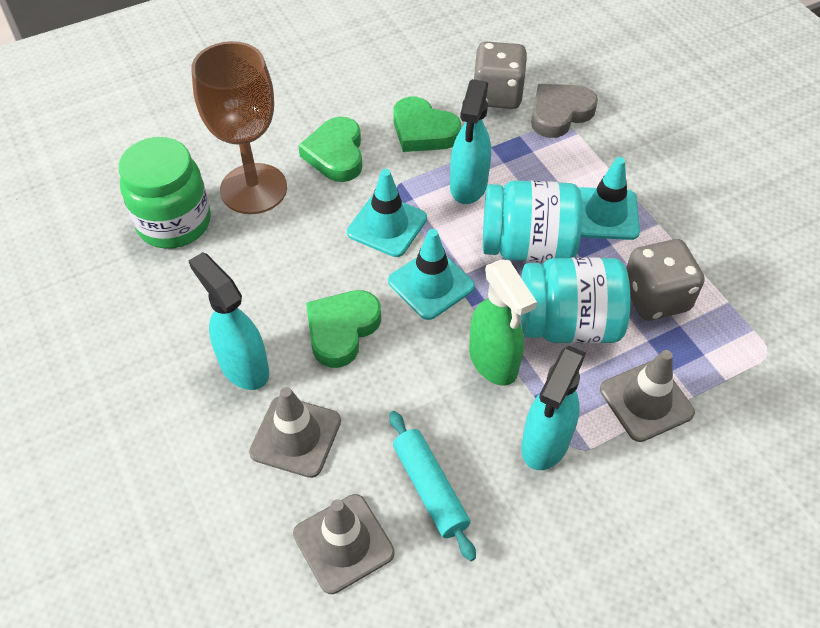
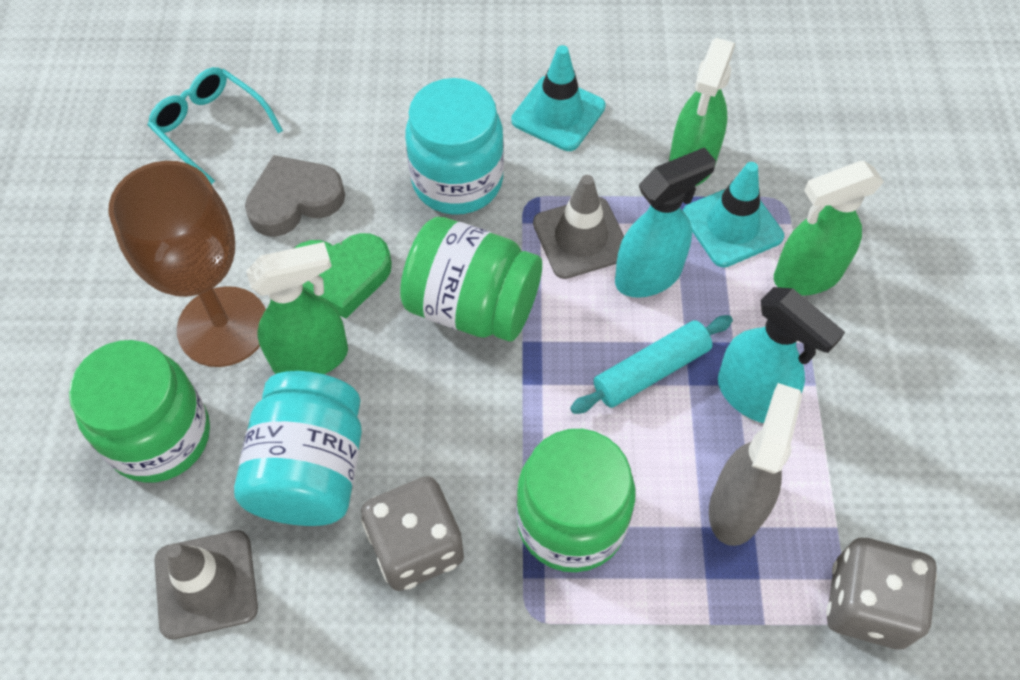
green heart: 3 -> 1
green jar: 1 -> 3
green spray bottle: 1 -> 3
grey spray bottle: 0 -> 1
grey traffic cone: 3 -> 2
turquoise glasses: 0 -> 1
turquoise spray bottle: 3 -> 2
turquoise traffic cone: 3 -> 2

